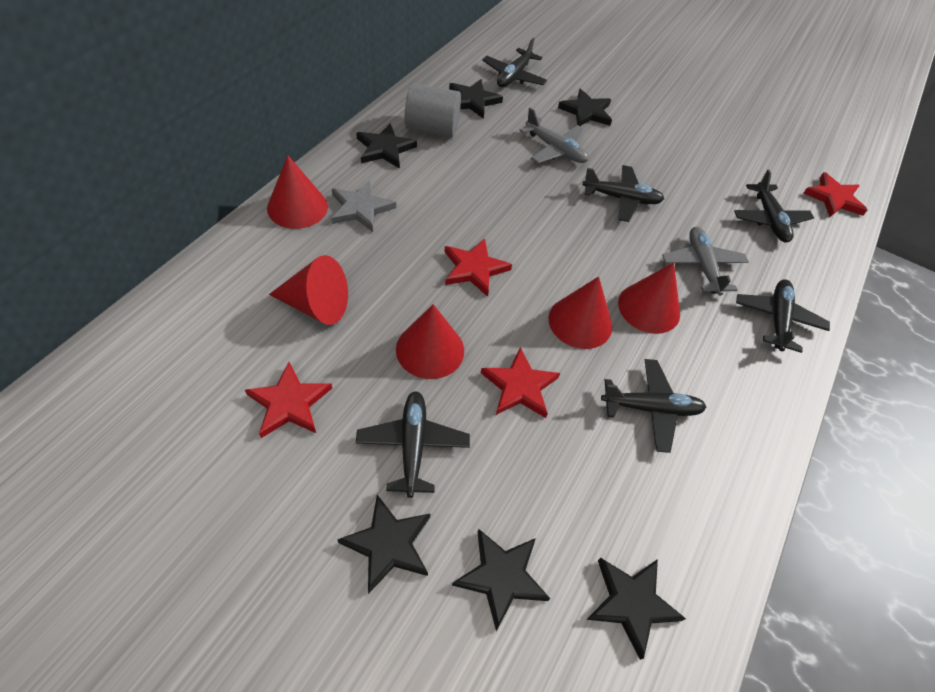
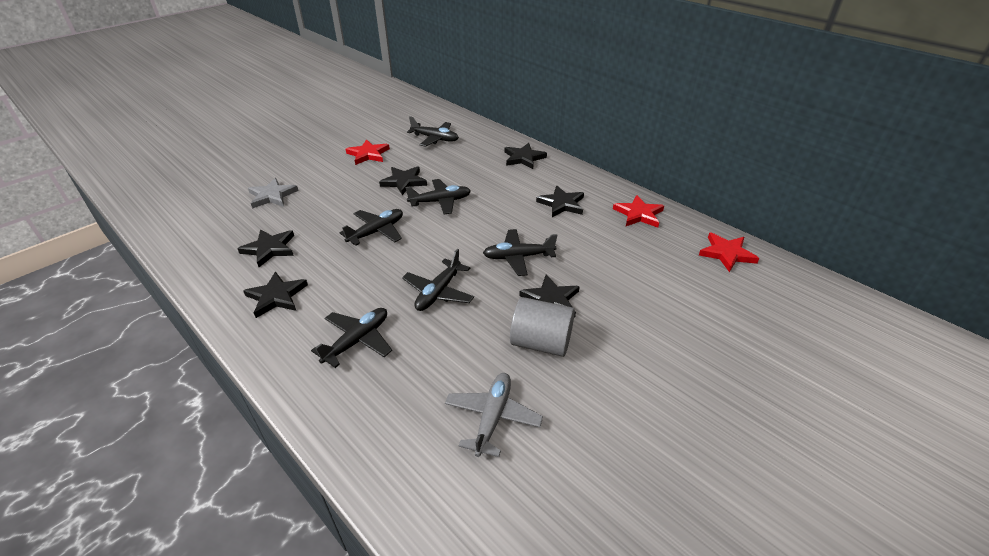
grey plane: 2 -> 1
red cone: 5 -> 0
red star: 4 -> 3

